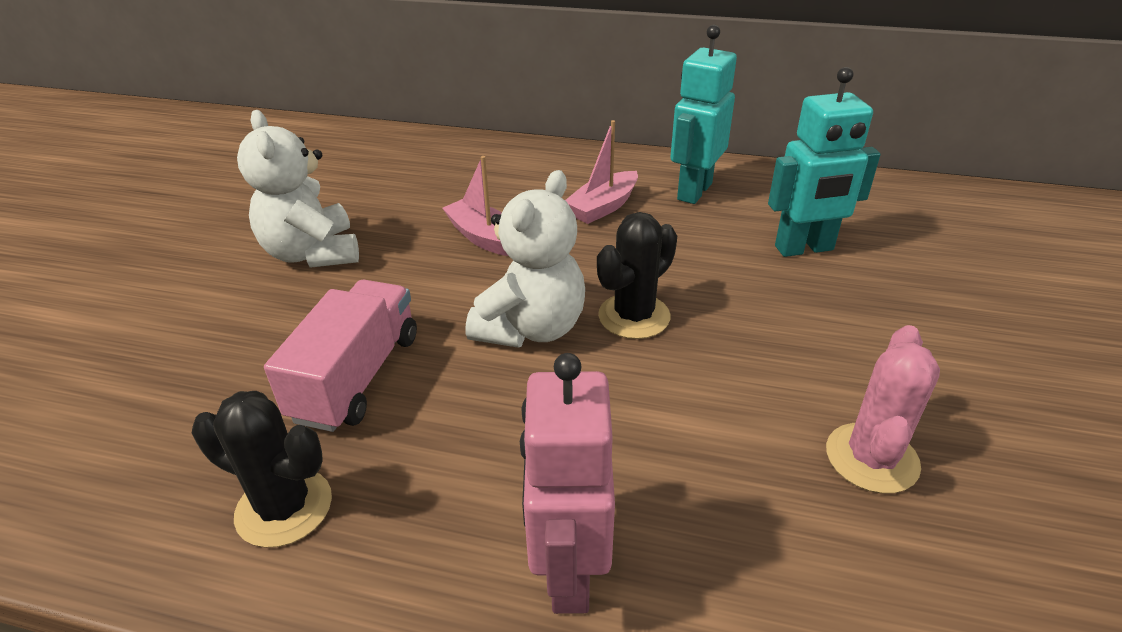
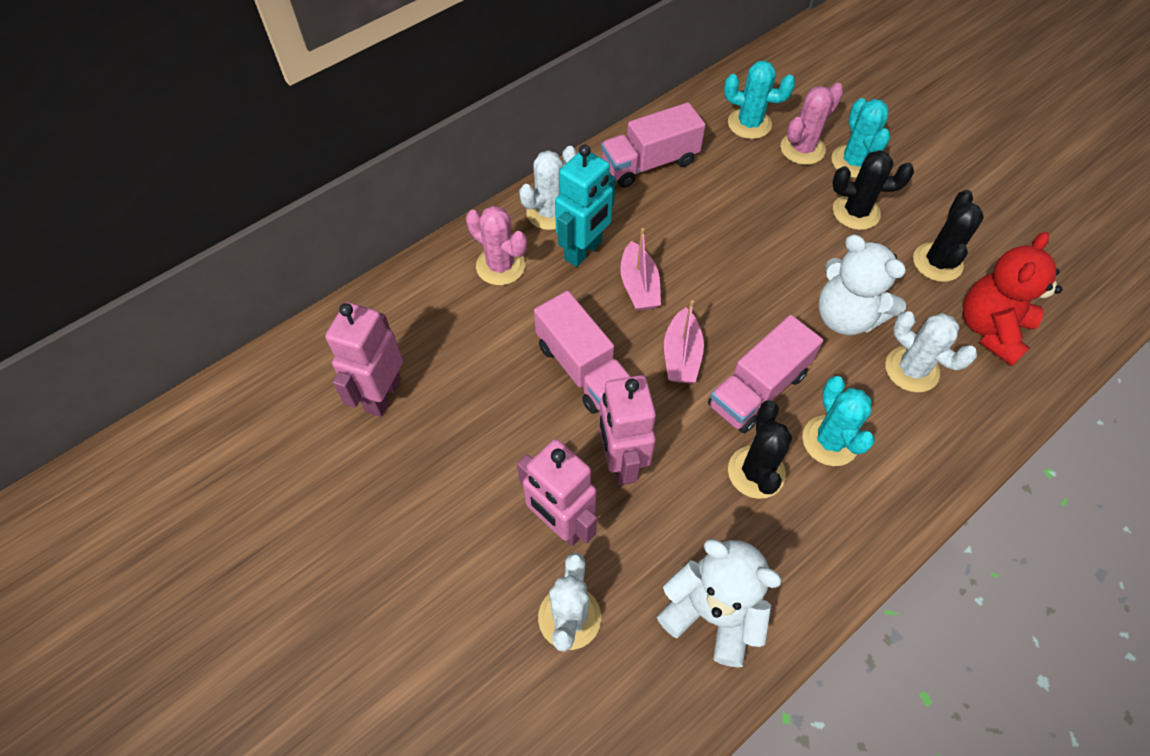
black cactus: 2 -> 3
pink cactus: 1 -> 2
pink robot: 1 -> 3
pink truck: 1 -> 3
red teddy bear: 0 -> 1
turquoise cactus: 0 -> 3
turquoise robot: 2 -> 1
white cactus: 0 -> 3

